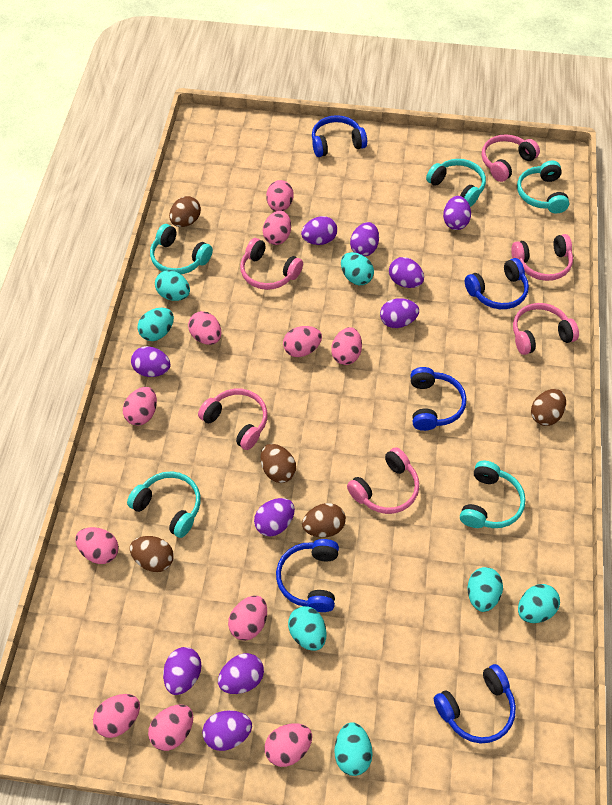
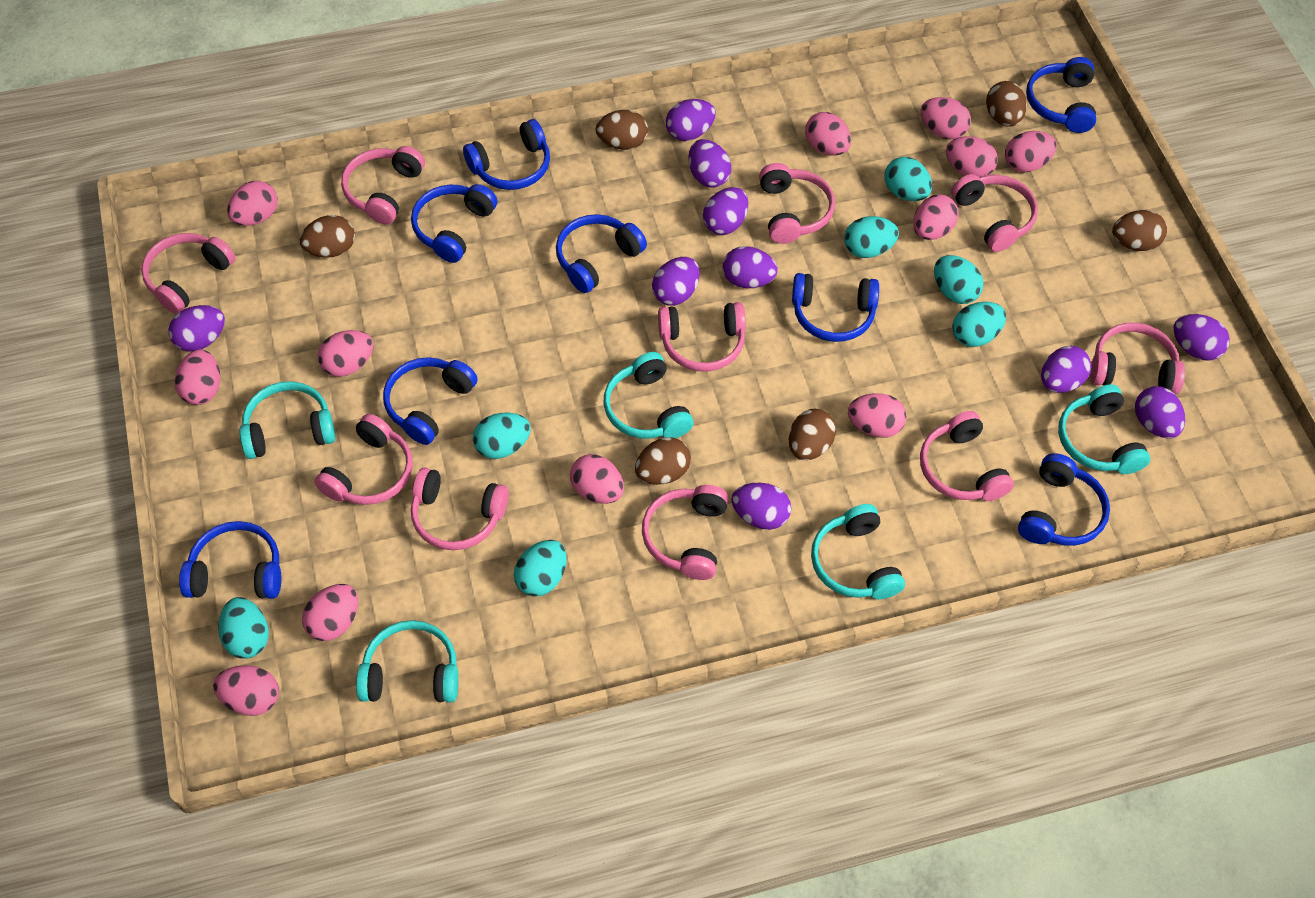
blue headphones: 5 -> 8
brown egg: 5 -> 6
pink egg: 11 -> 12
pink headphones: 6 -> 10

